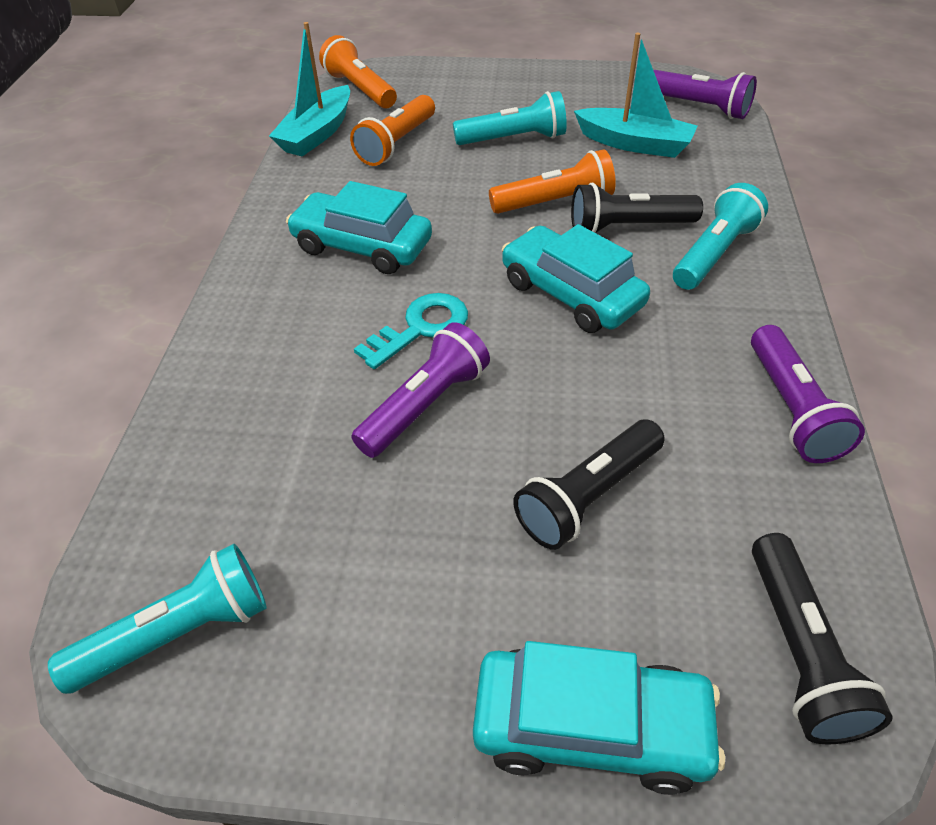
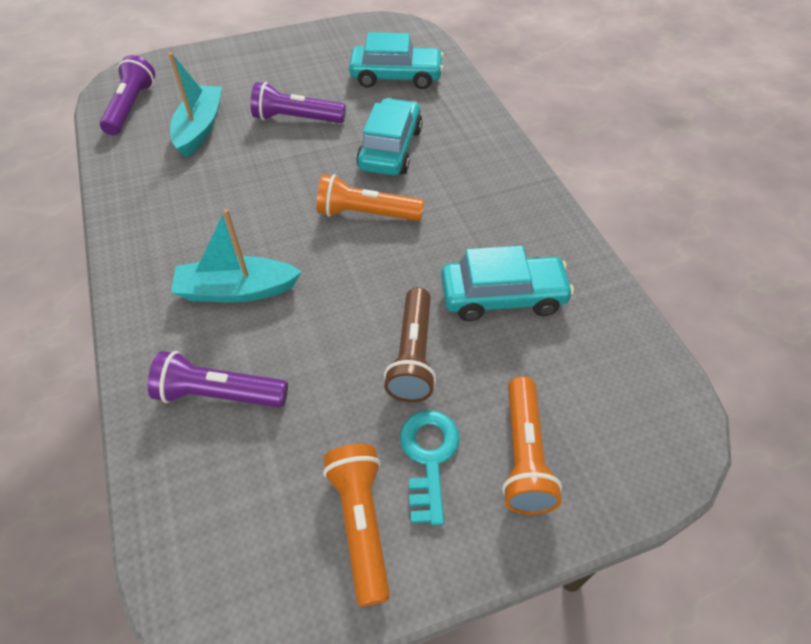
black flashlight: 3 -> 0
brown flashlight: 0 -> 1
turquoise flashlight: 3 -> 0

